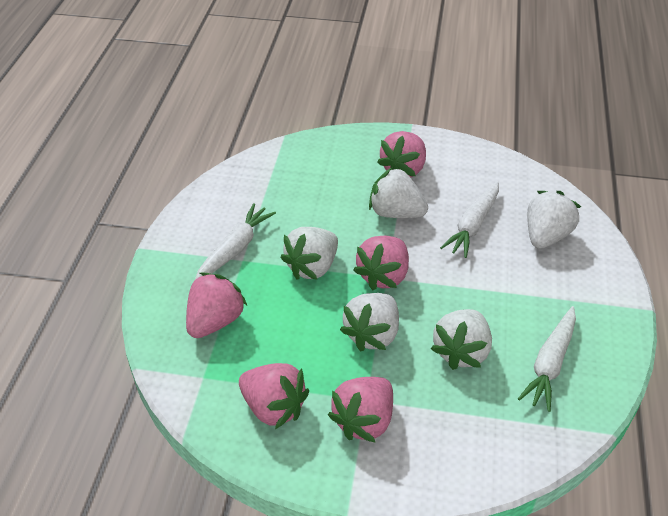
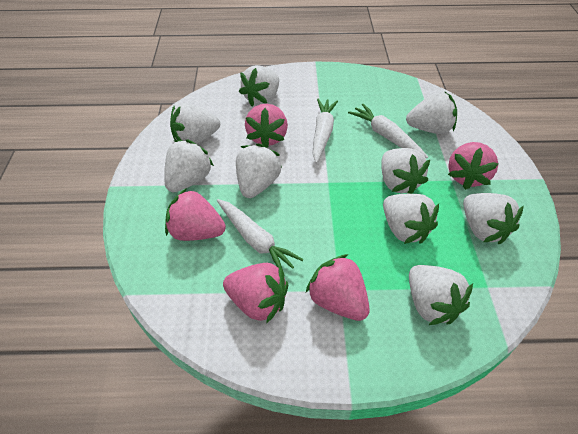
white strawberry: 5 -> 9

